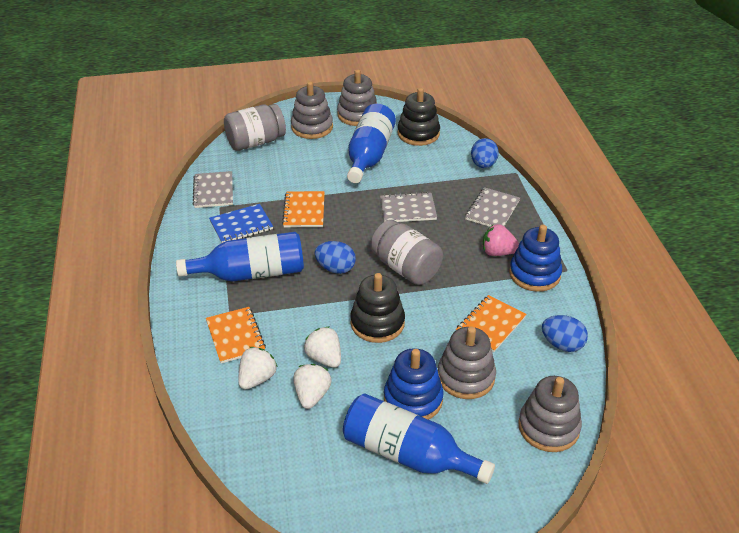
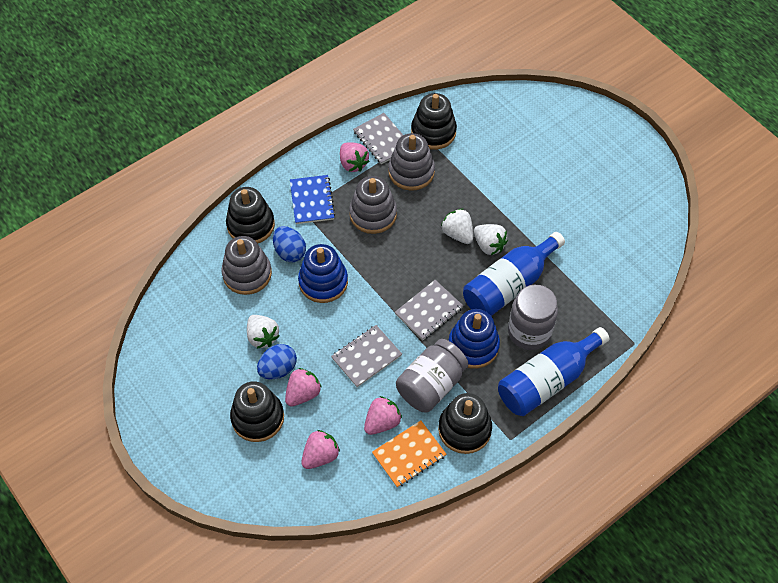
black stacking toy: 2 -> 4
blue bottle: 3 -> 2
blue egg: 3 -> 2
grey stacking toy: 4 -> 3
orange notebook: 3 -> 1
pink strawberry: 1 -> 4

